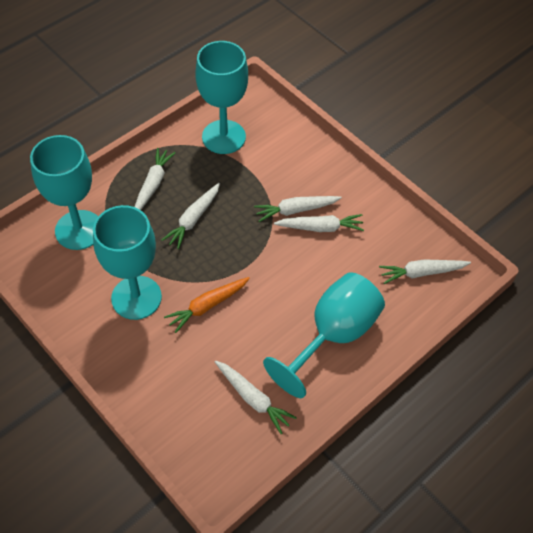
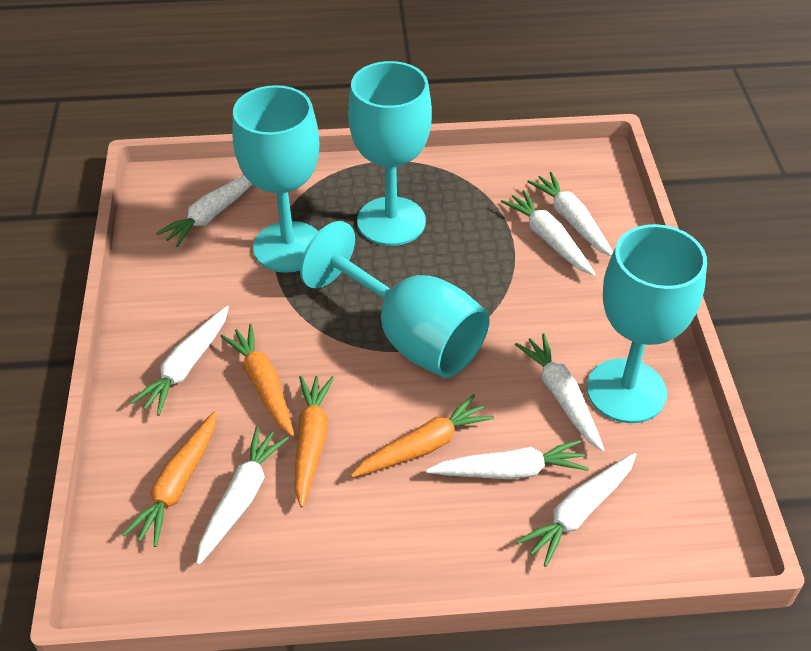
orange carrot: 1 -> 4
white carrot: 6 -> 8

